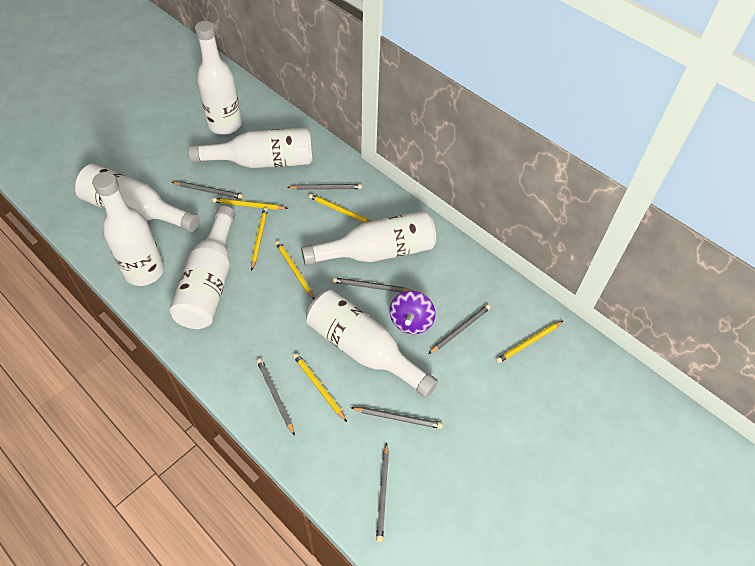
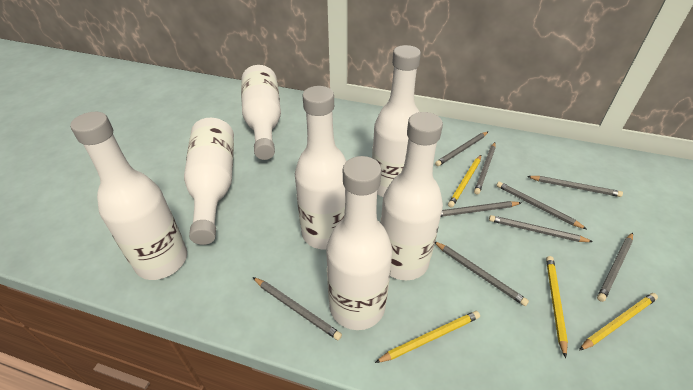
grey pencil: 7 -> 9
purple spinning top: 1 -> 0
yellow pencil: 6 -> 4

